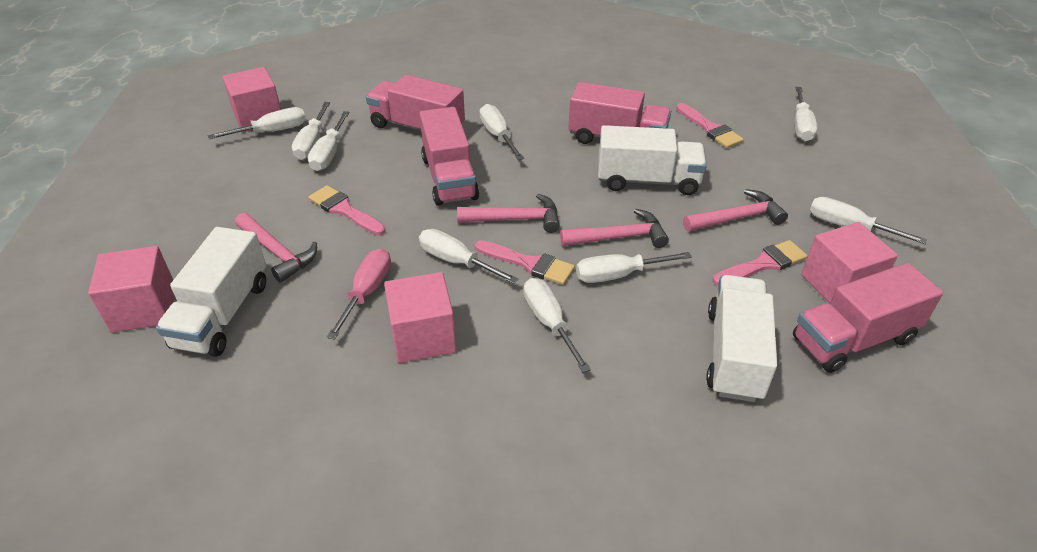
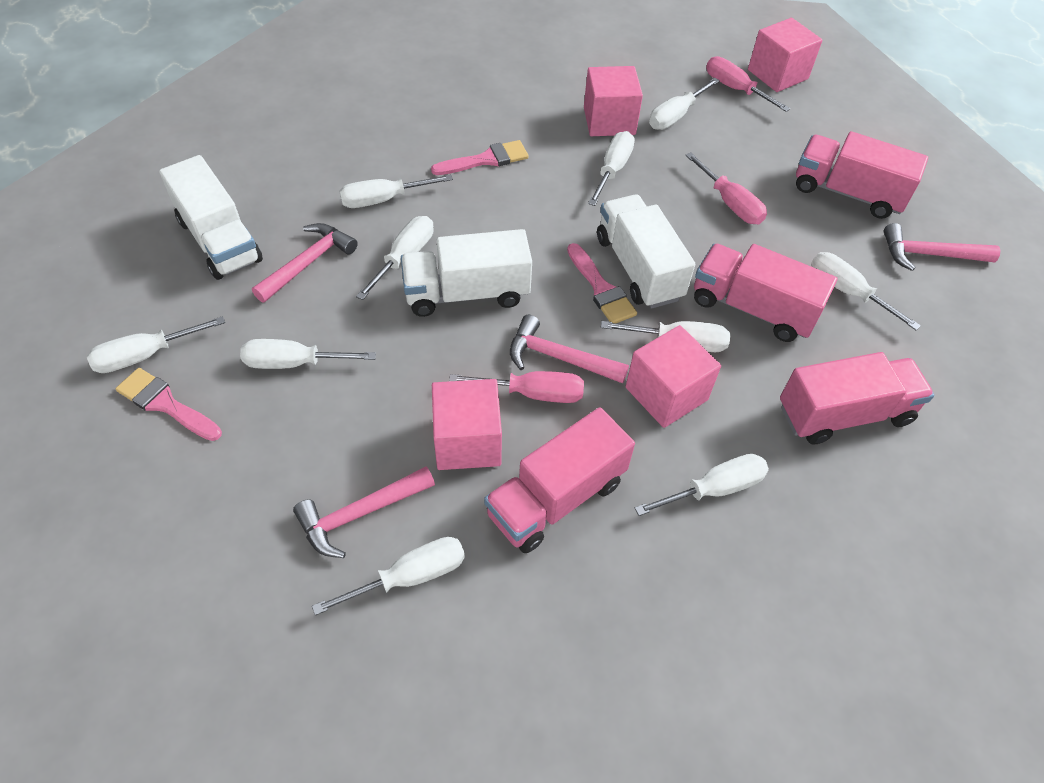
pink brush: 4 -> 3
pink screwdriver: 1 -> 3
white screwdriver: 9 -> 10

